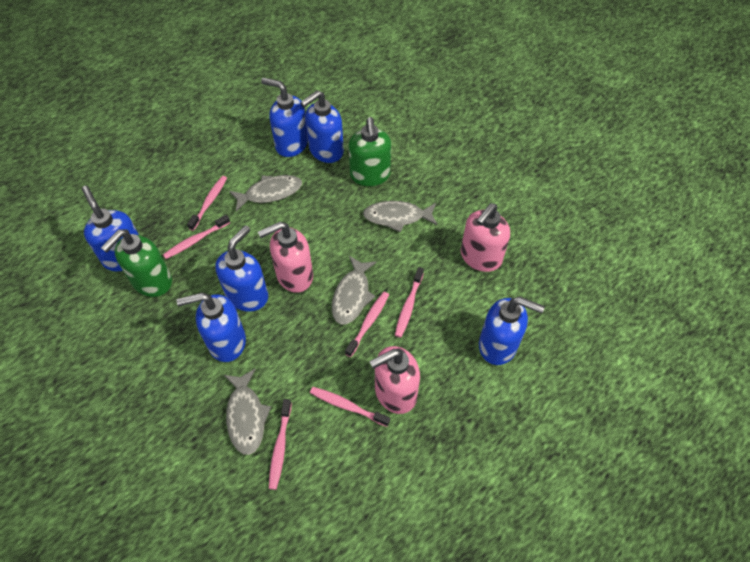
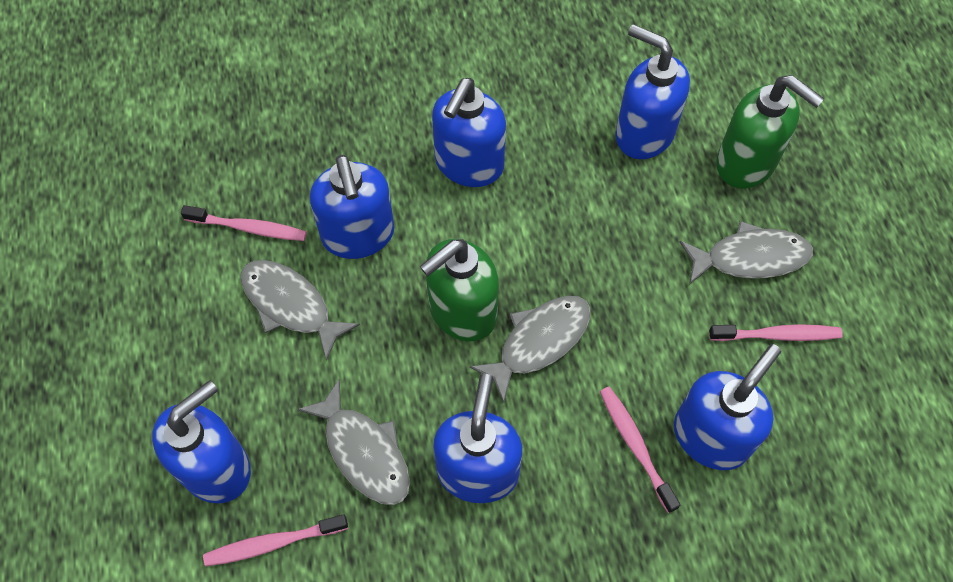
pink soap dispenser: 3 -> 0
pink toothbrush: 6 -> 4

